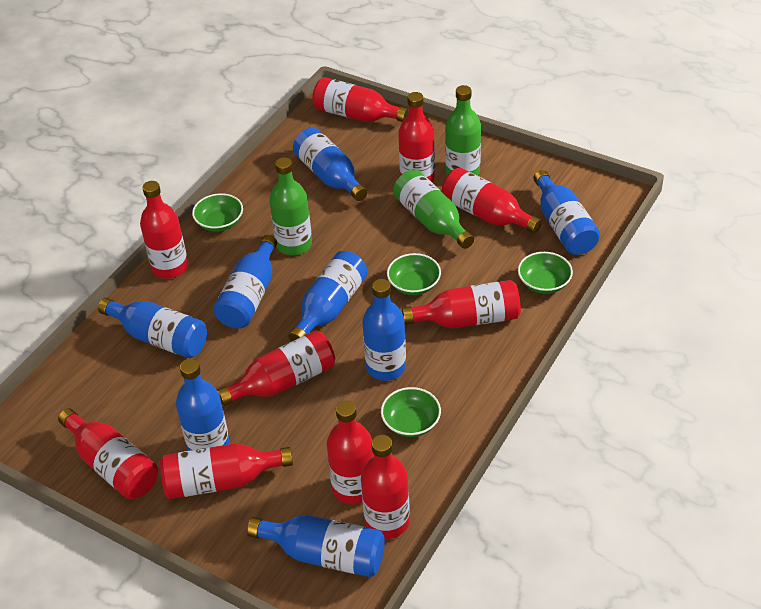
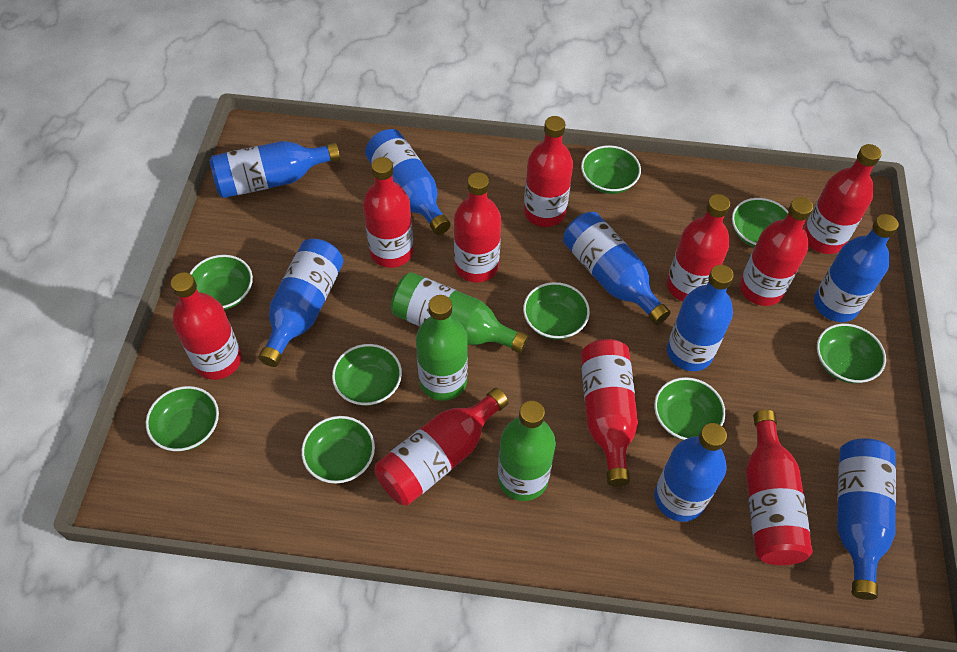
green bowl: 4 -> 9

